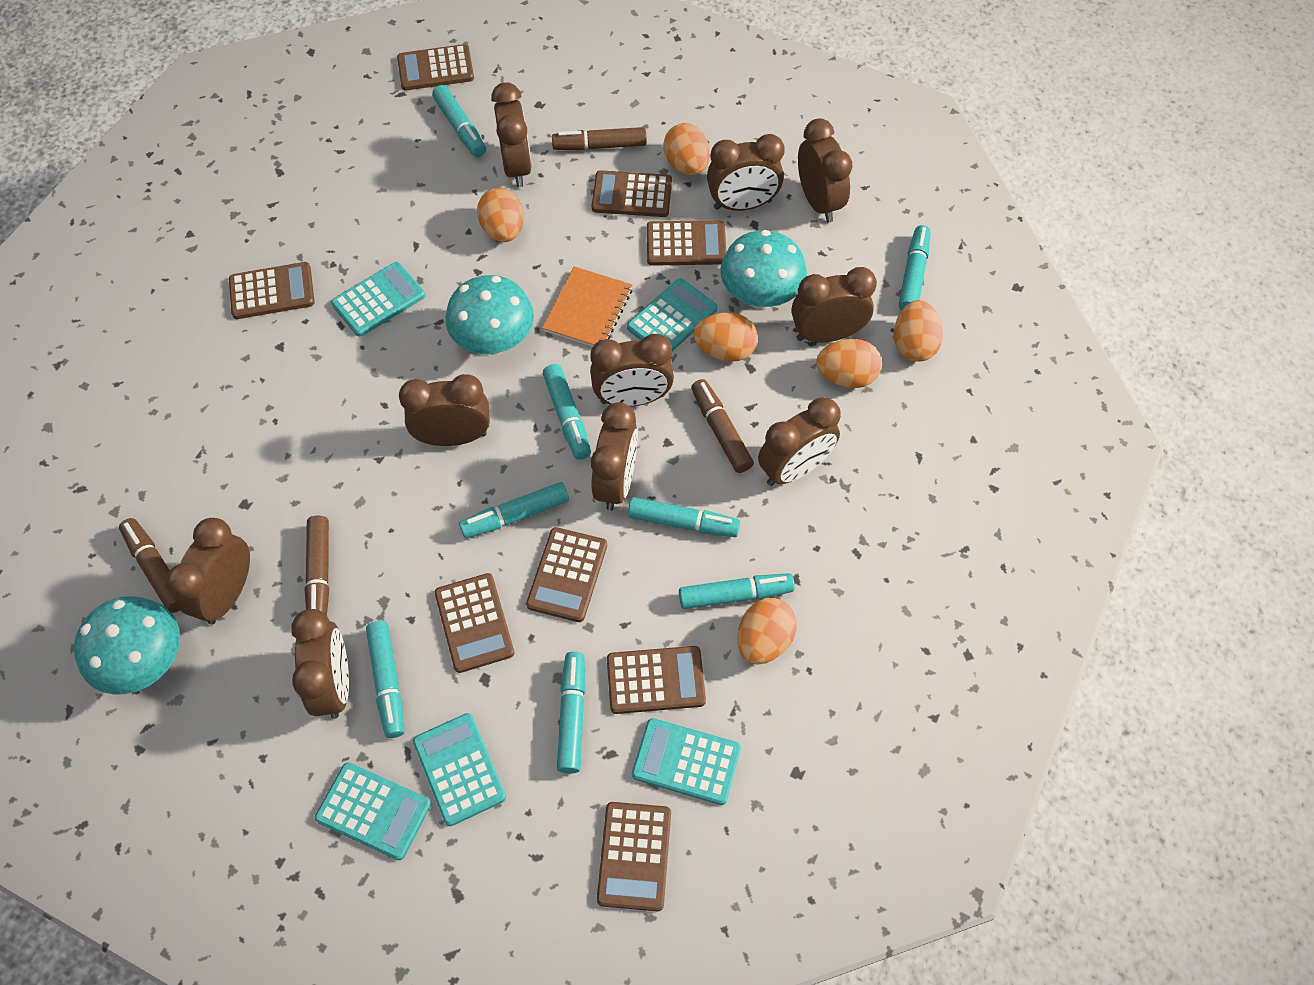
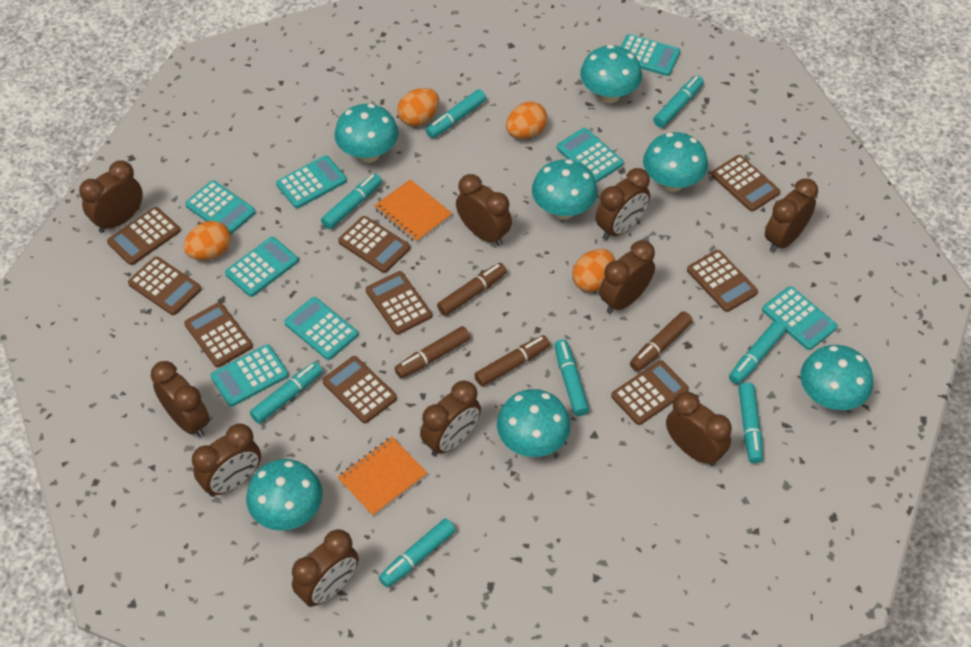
brown calculator: 8 -> 9
orange egg: 6 -> 4
orange notebook: 1 -> 2
turquoise calculator: 5 -> 8
turquoise mushroom: 3 -> 7

